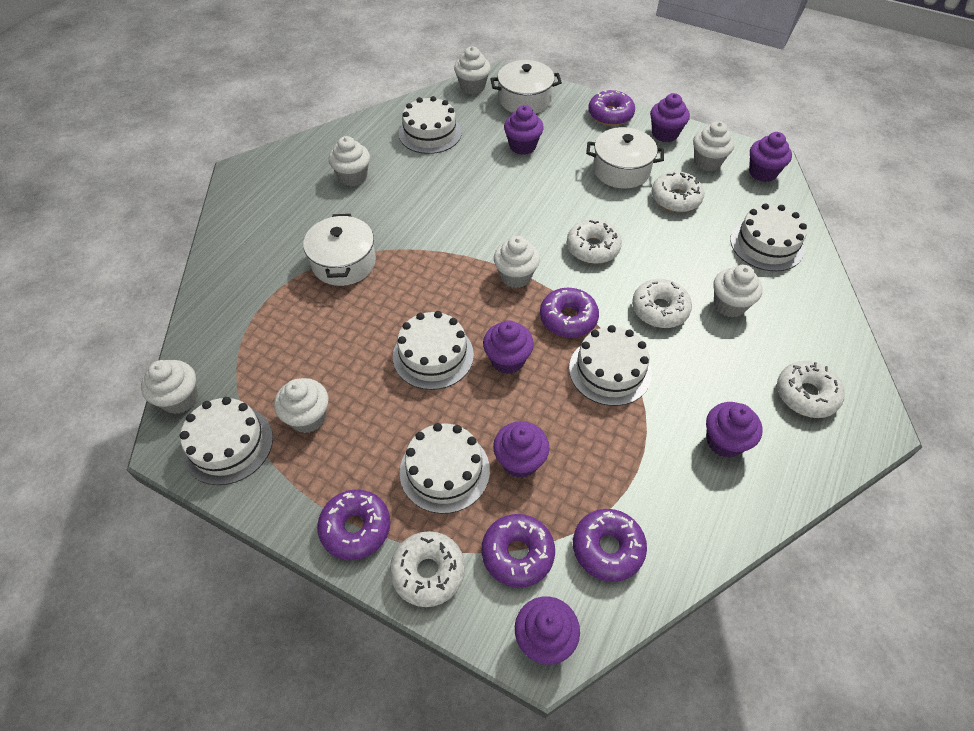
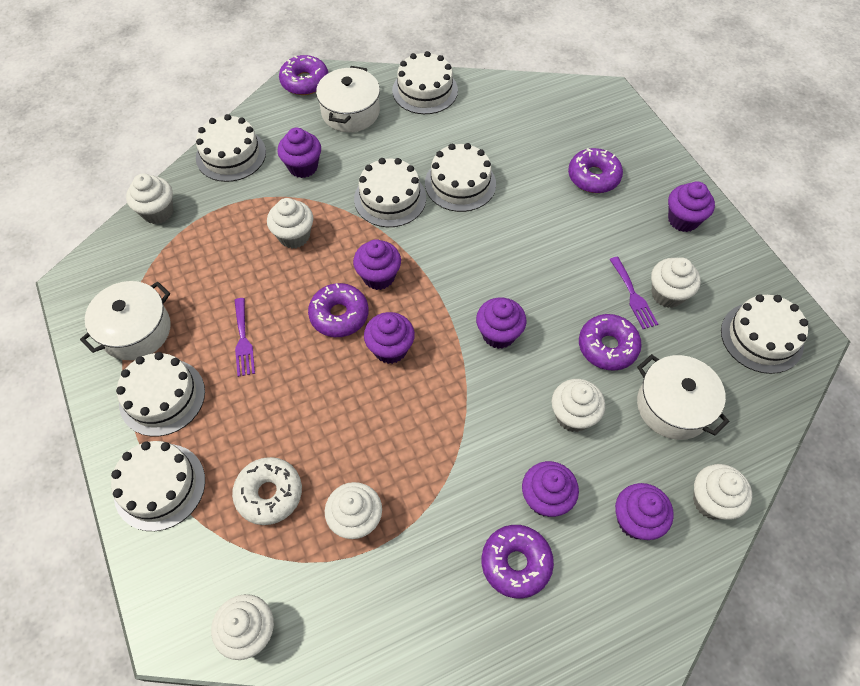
purple fork: 0 -> 2
white cake: 6 -> 7
white donut: 5 -> 1

